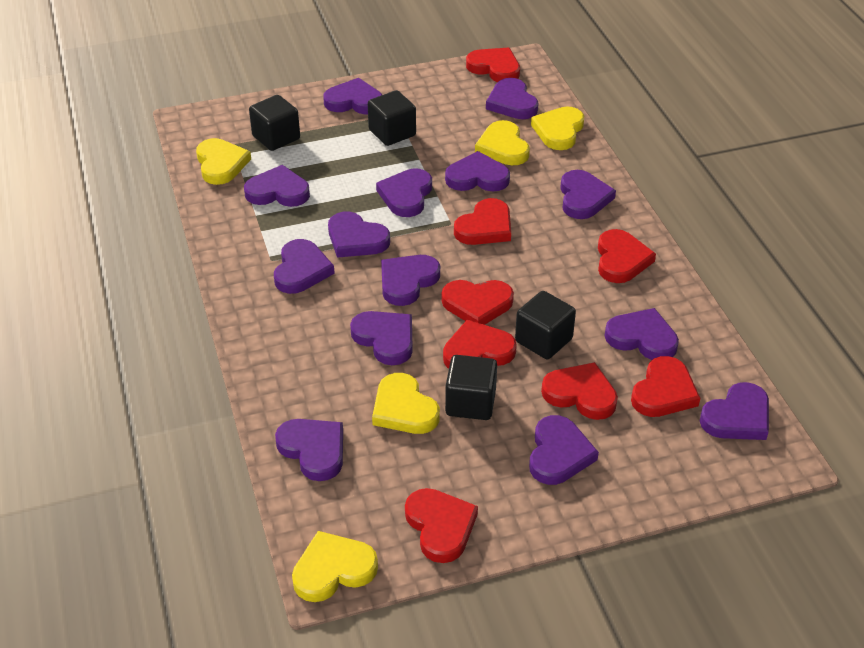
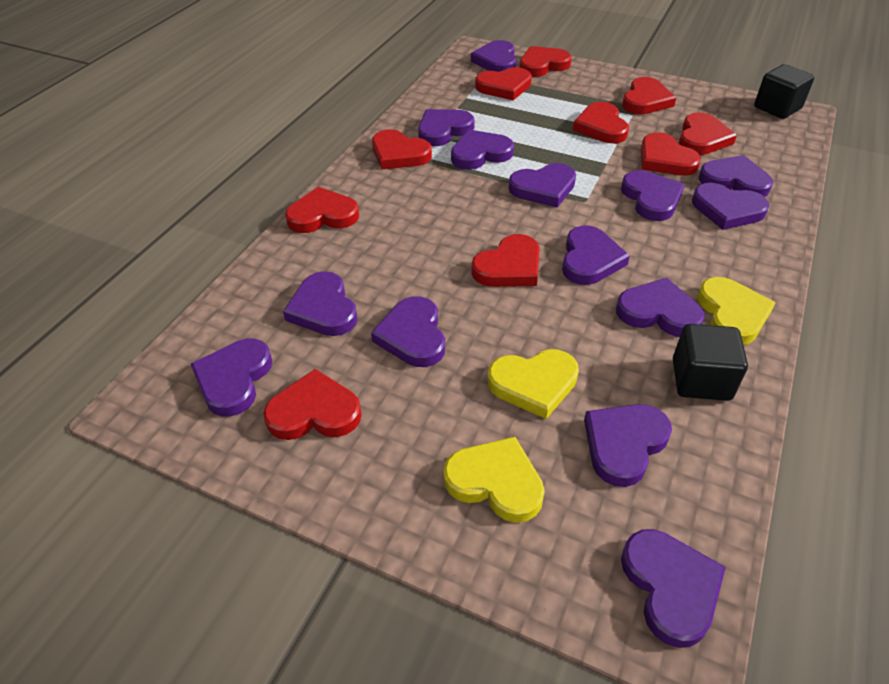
black cube: 4 -> 2
red heart: 8 -> 10
yellow heart: 5 -> 3

